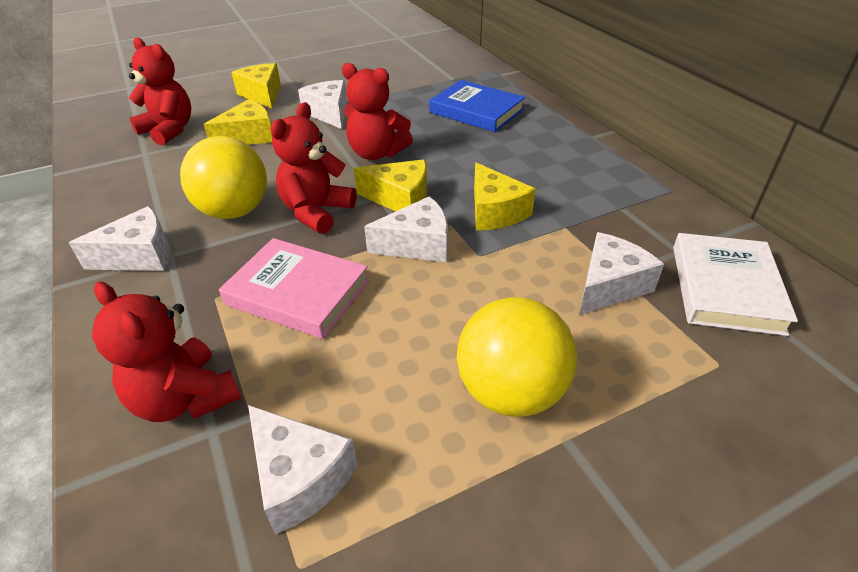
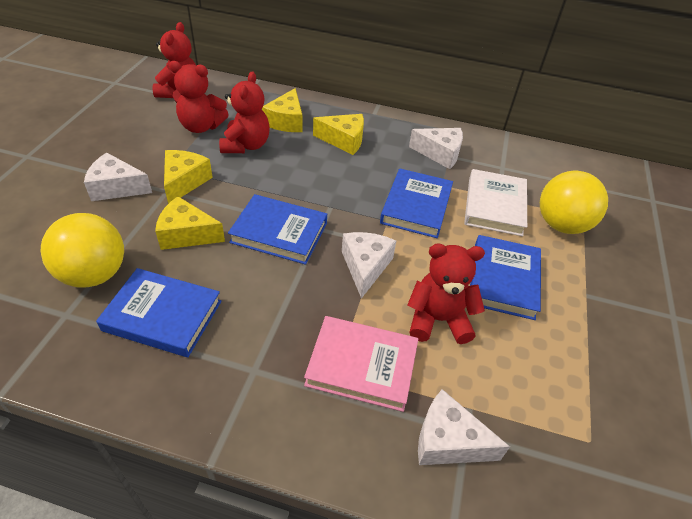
blue book: 1 -> 4
white cheese: 5 -> 4

